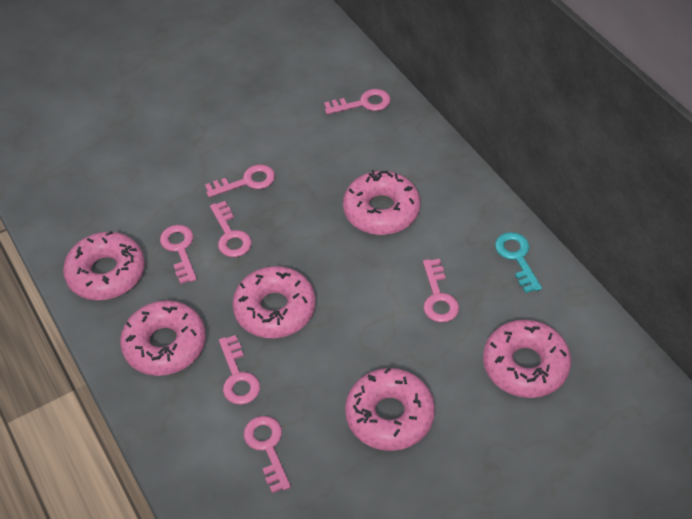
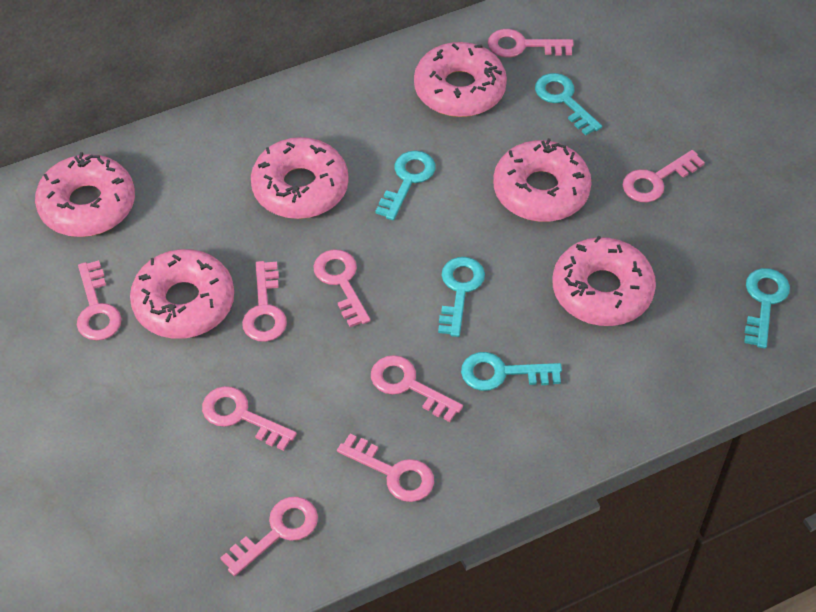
pink key: 7 -> 9
turquoise key: 1 -> 5

